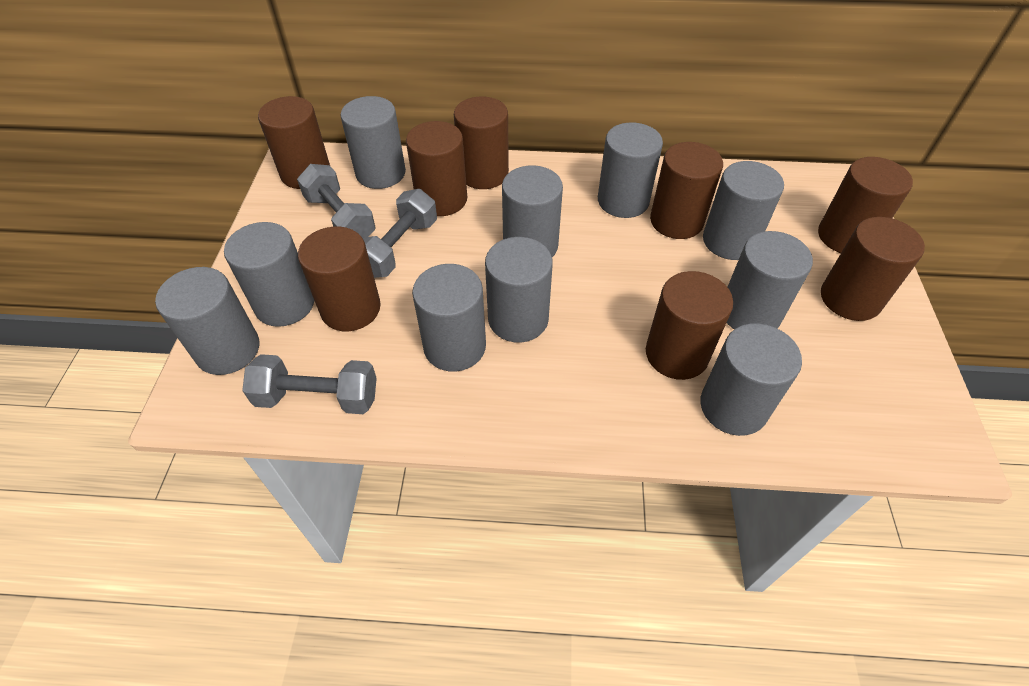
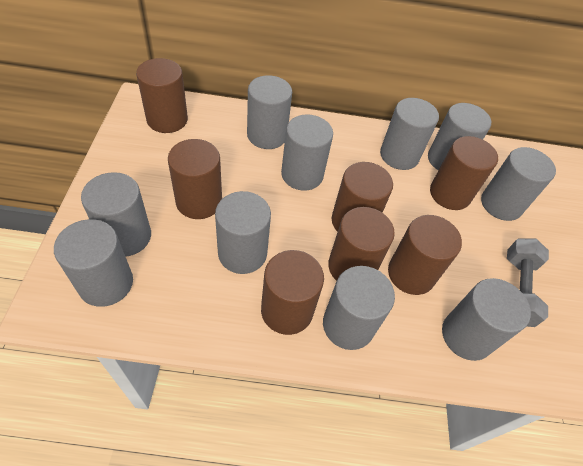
brown cylinder: 8 -> 7
grey dumbbell: 3 -> 1

